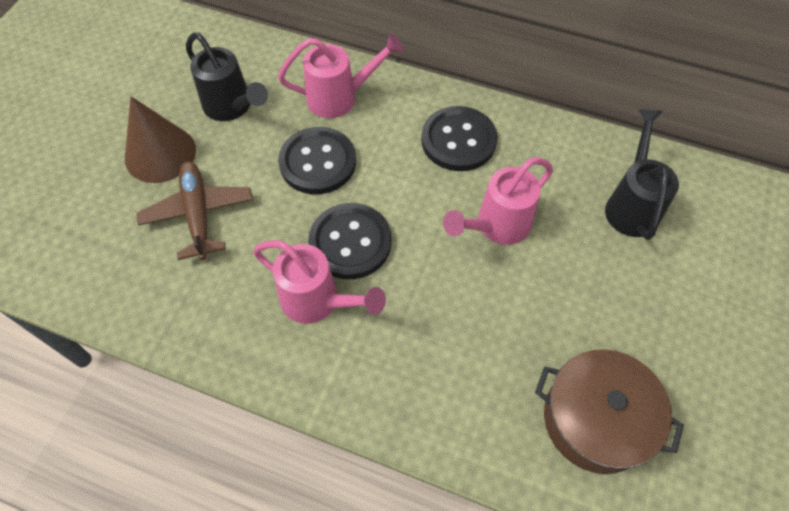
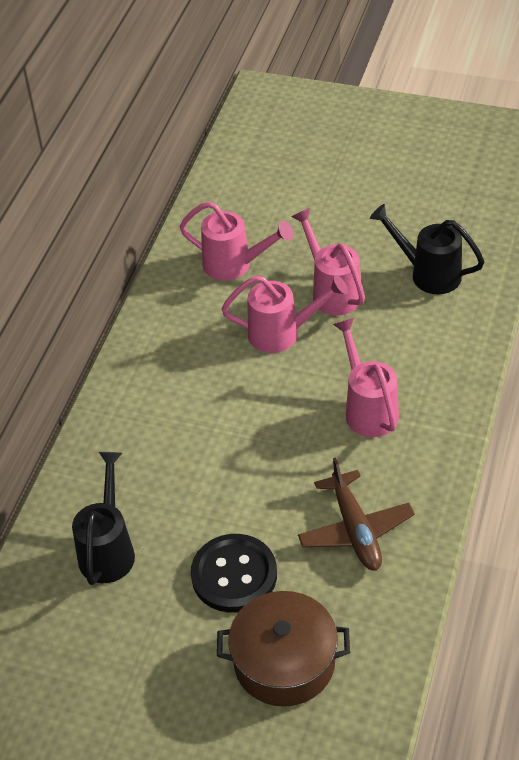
black button: 3 -> 1
brown cone: 1 -> 0
pink watering can: 3 -> 4

